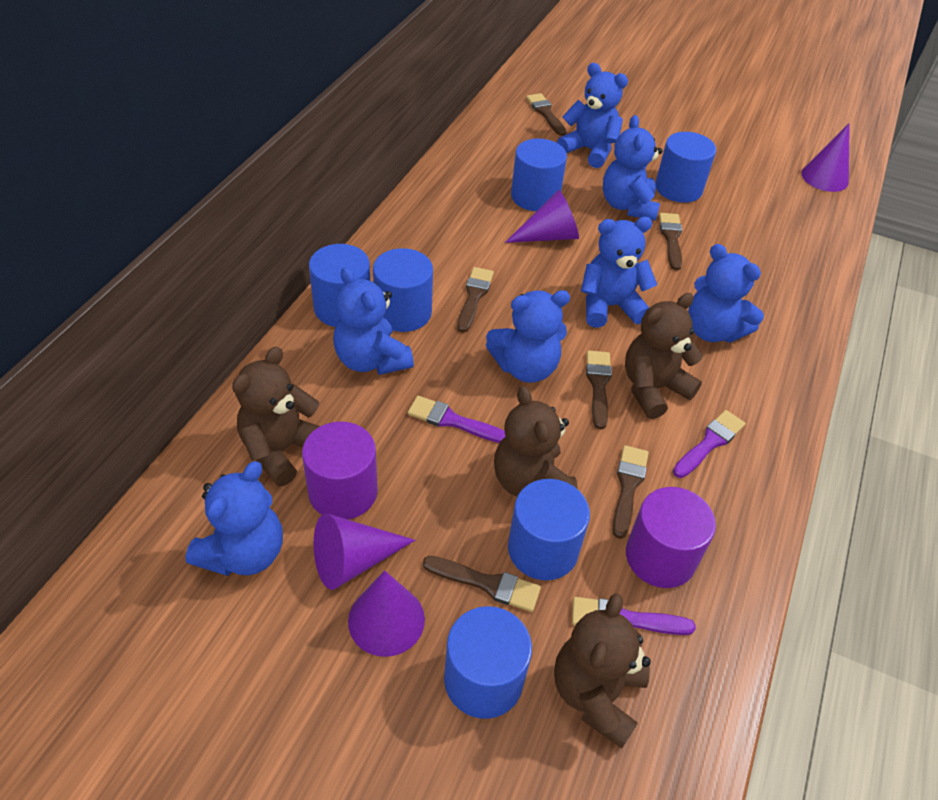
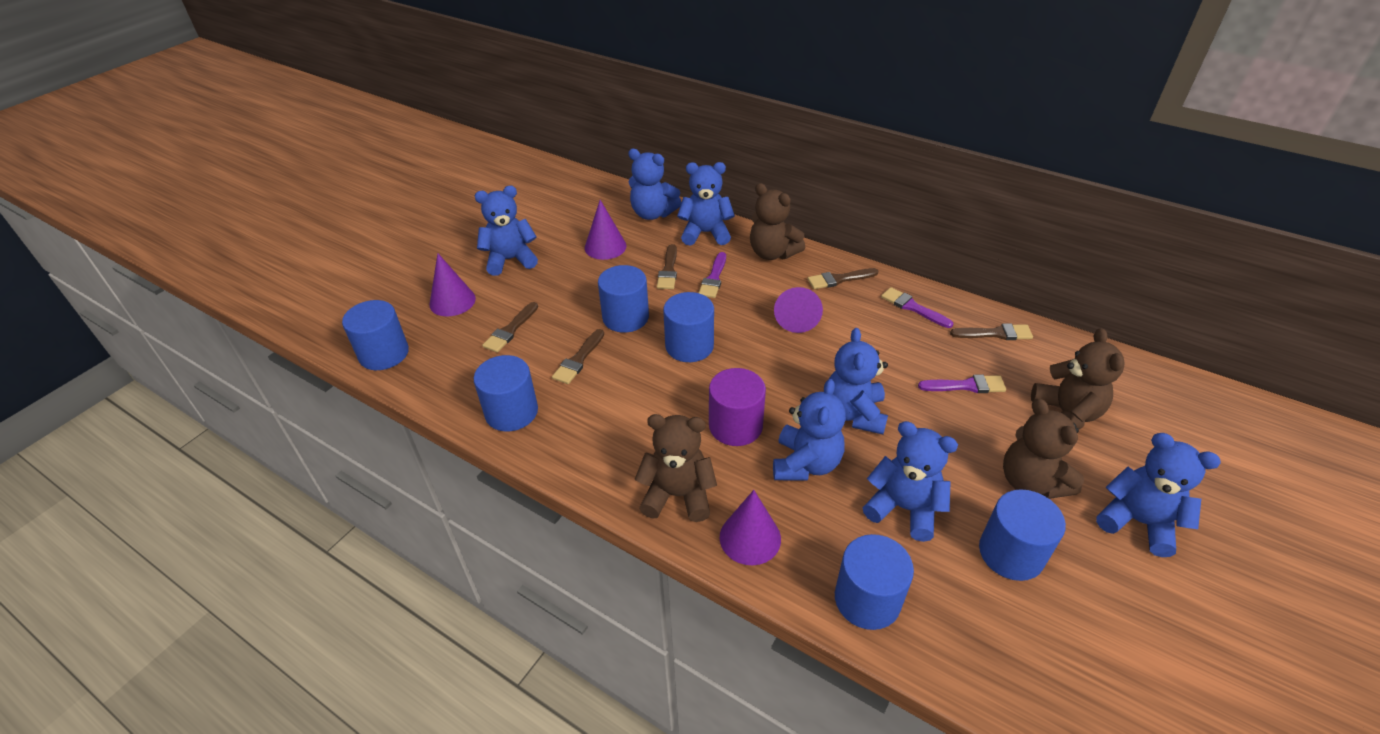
brown brush: 6 -> 5
purple cylinder: 2 -> 1

